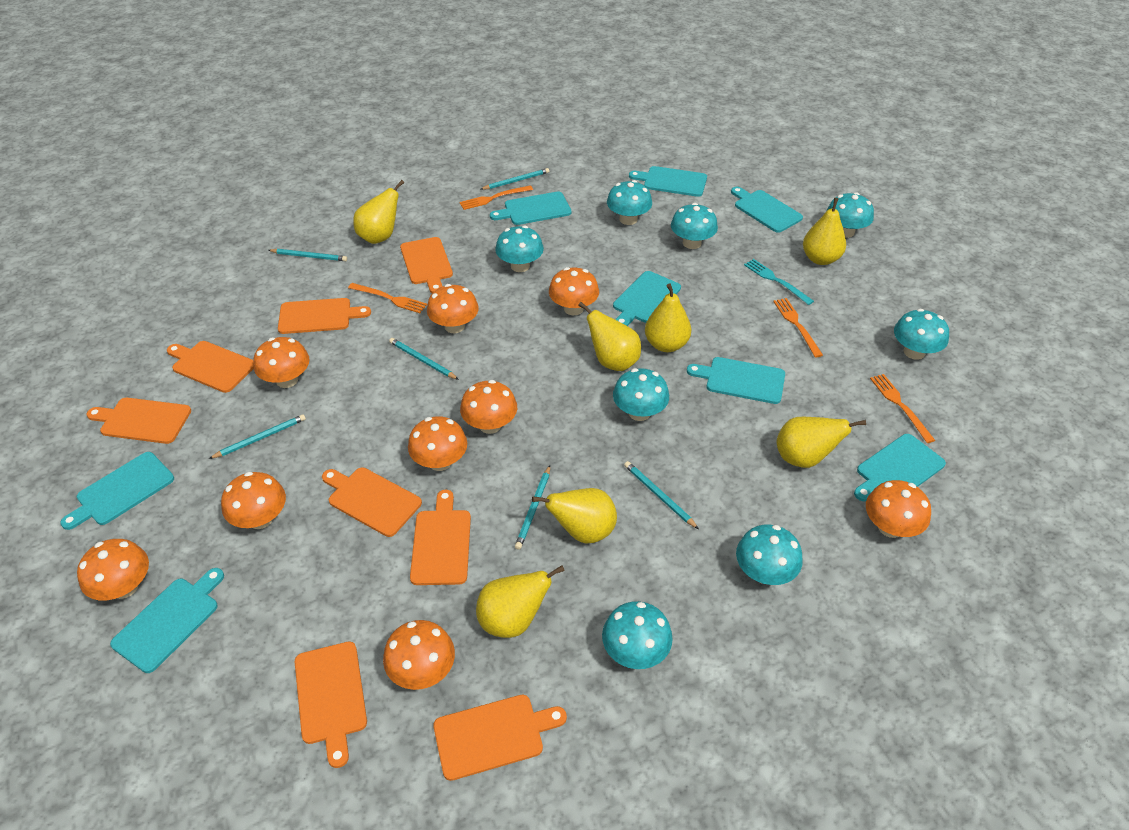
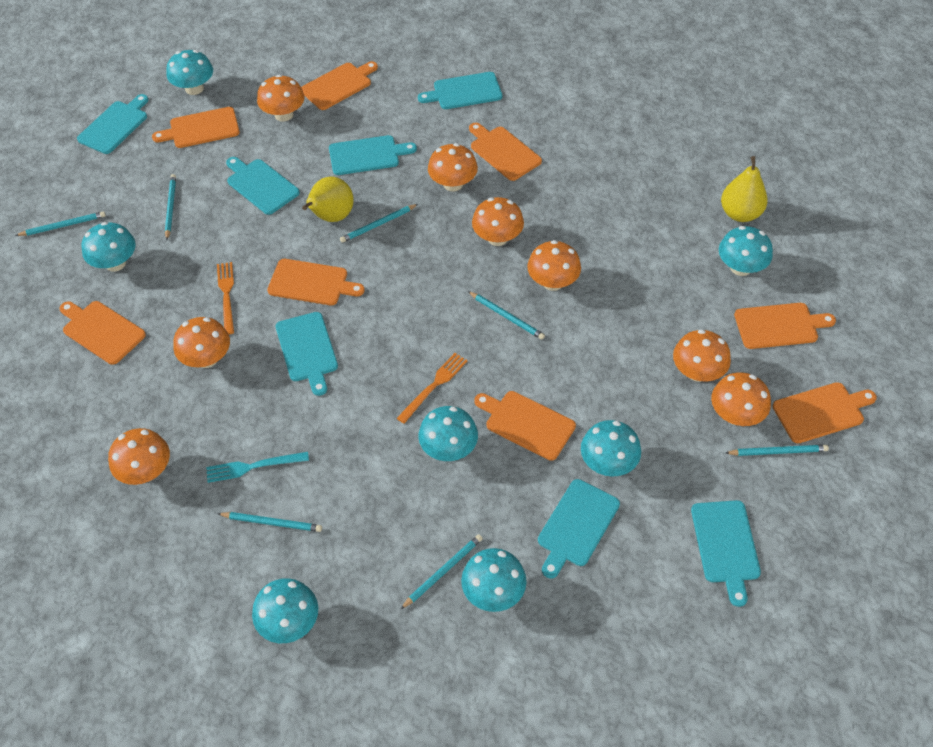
orange fork: 4 -> 2
orange mushroom: 9 -> 8
turquoise cutting board: 8 -> 7
turquoise mushroom: 8 -> 7
turquoise pencil: 6 -> 7
yellow pear: 7 -> 2

